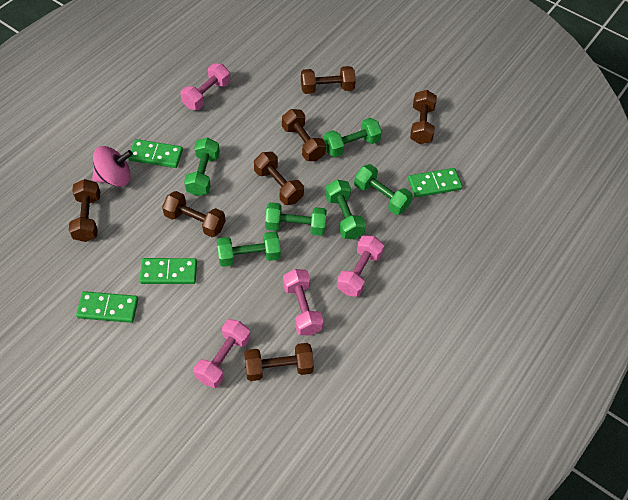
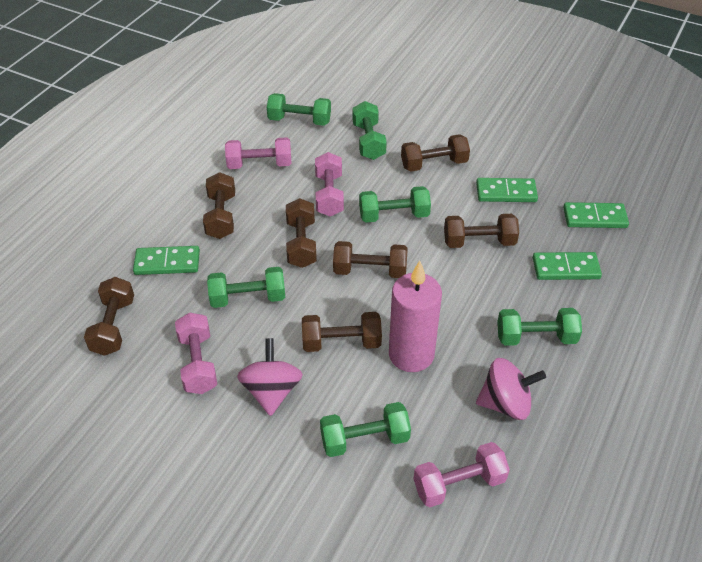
pink candle: 0 -> 1
pink spinning top: 1 -> 2

